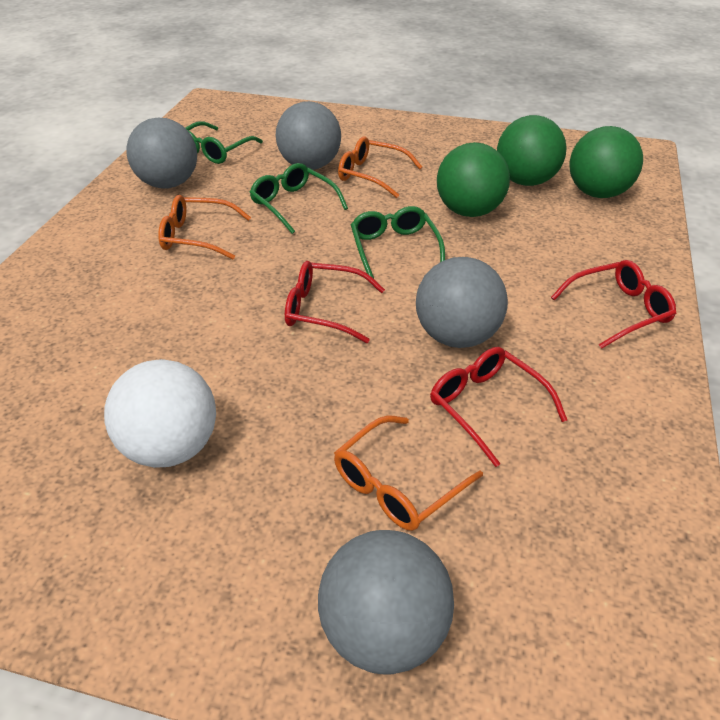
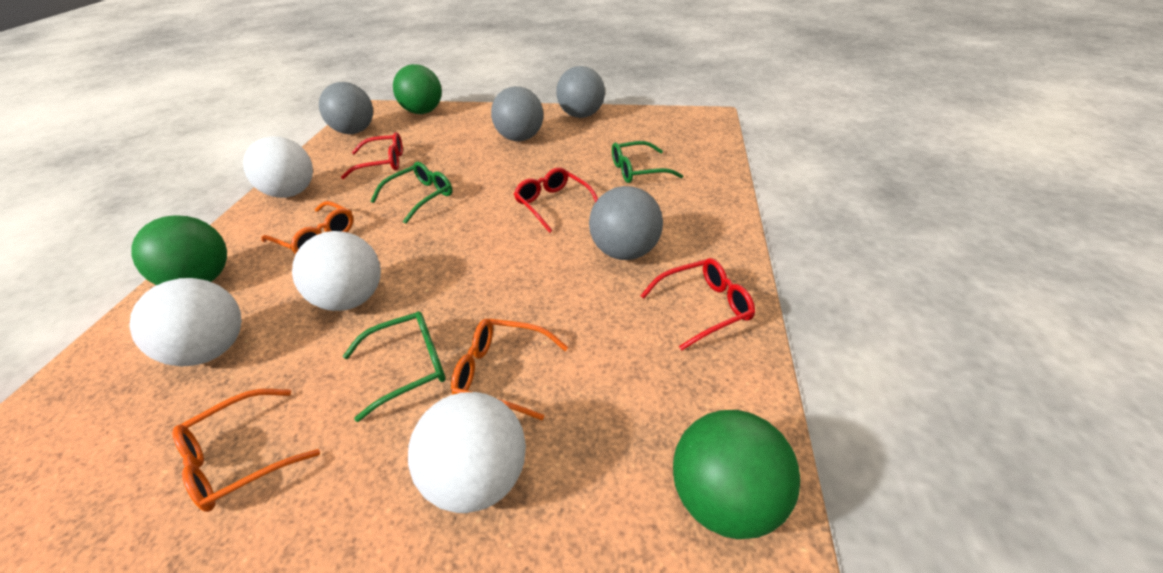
white ball: 1 -> 4

